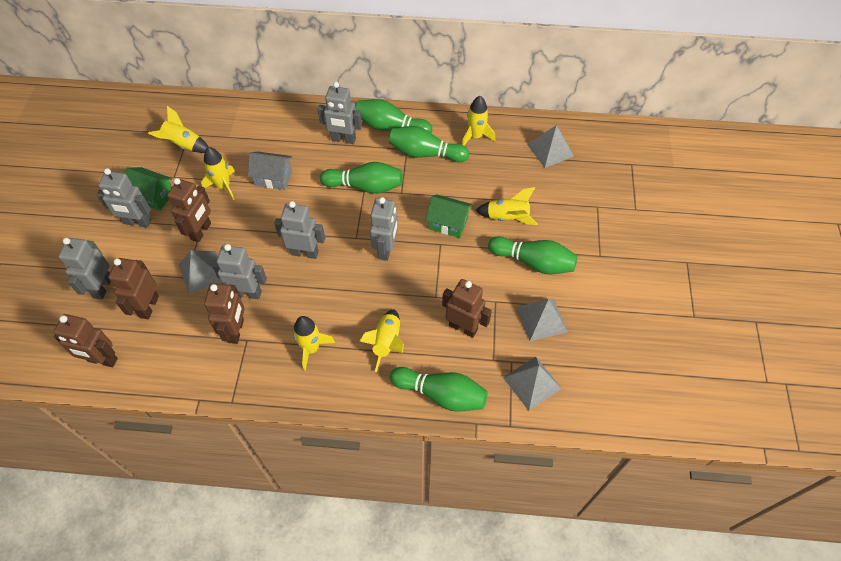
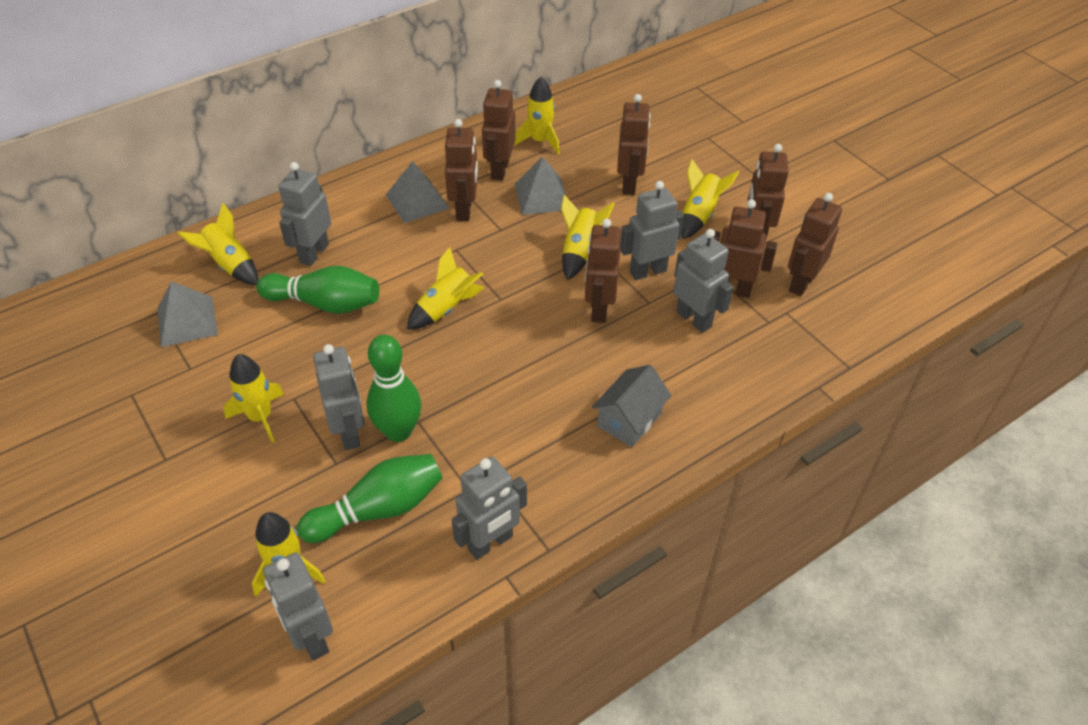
brown robot: 5 -> 7
green bowling pin: 5 -> 3
green house: 2 -> 0
grey pyramid: 4 -> 3
yellow rocket: 6 -> 7

